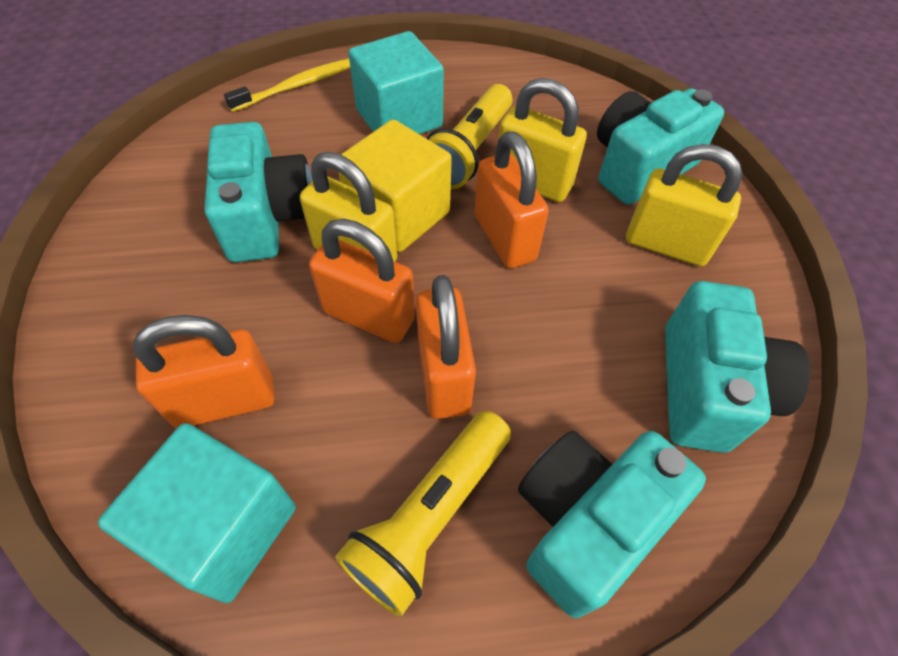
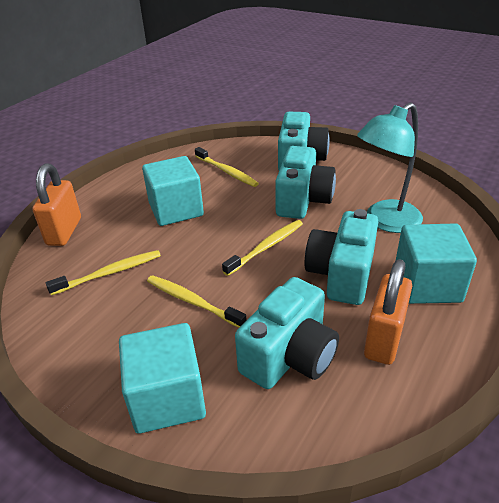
orange padlock: 4 -> 2
turquoise cube: 2 -> 3
turquoise lamp: 0 -> 1
yellow cube: 1 -> 0
yellow flashlight: 2 -> 0
yellow padlock: 3 -> 0
yellow toothbrush: 1 -> 4

